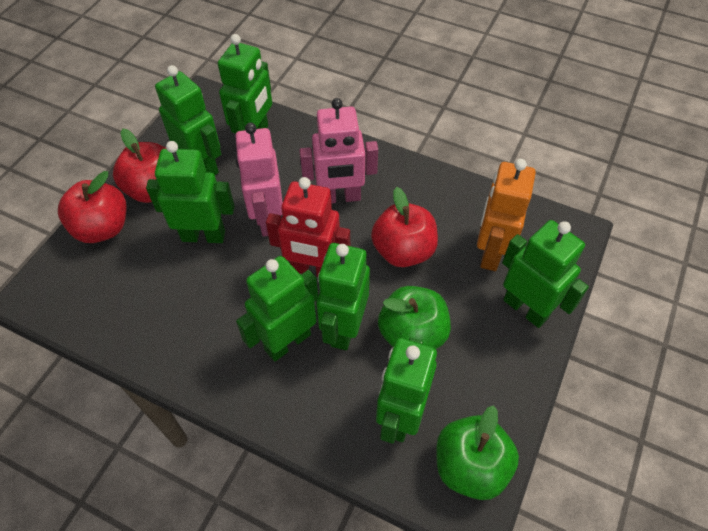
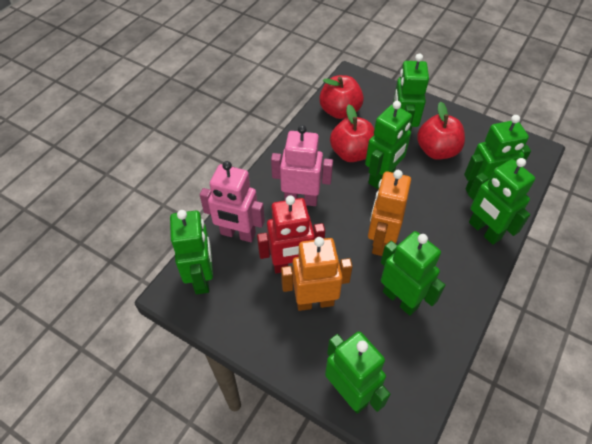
green apple: 2 -> 0
orange robot: 1 -> 2

